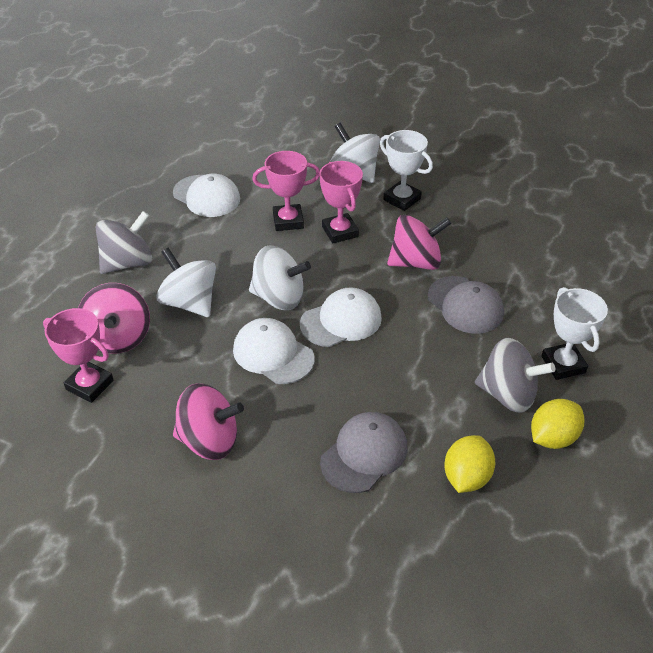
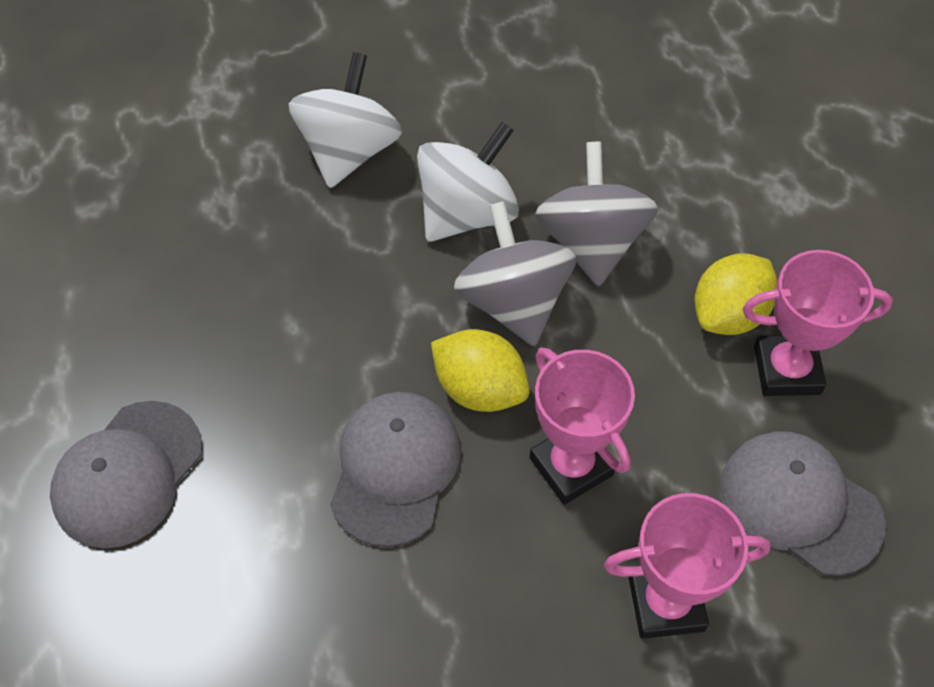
grey cap: 2 -> 3
pink spinning top: 3 -> 0
white cap: 3 -> 0
white spinning top: 3 -> 2
white trophy: 2 -> 0

